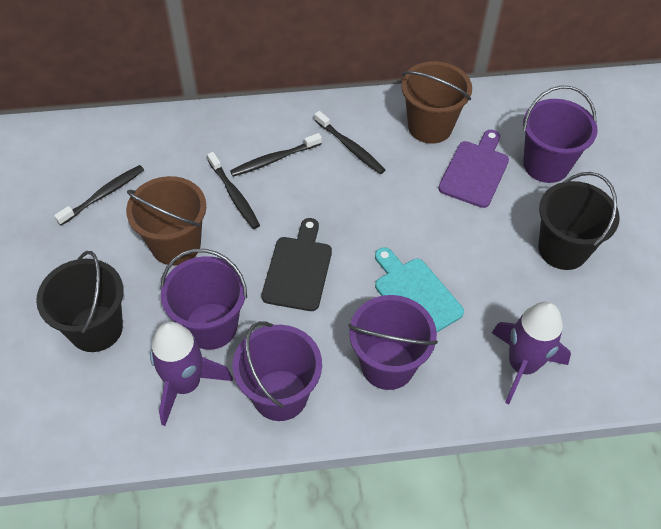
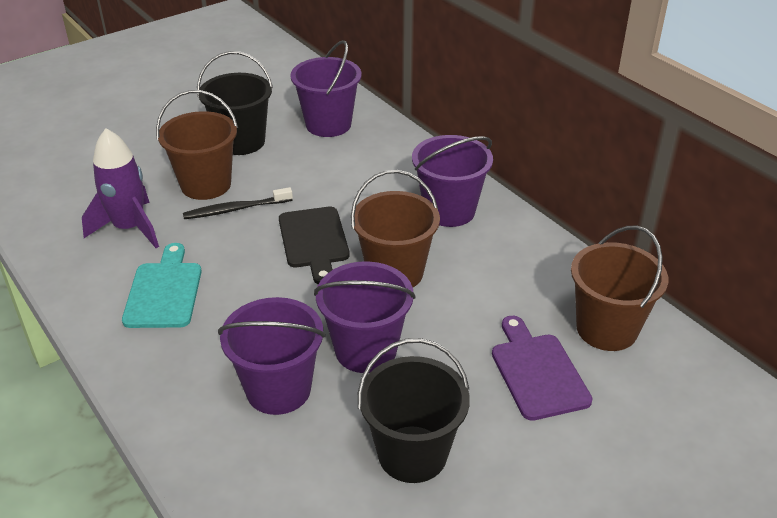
black toothbrush: 4 -> 1
brown bucket: 2 -> 3
purple rocket: 2 -> 1

